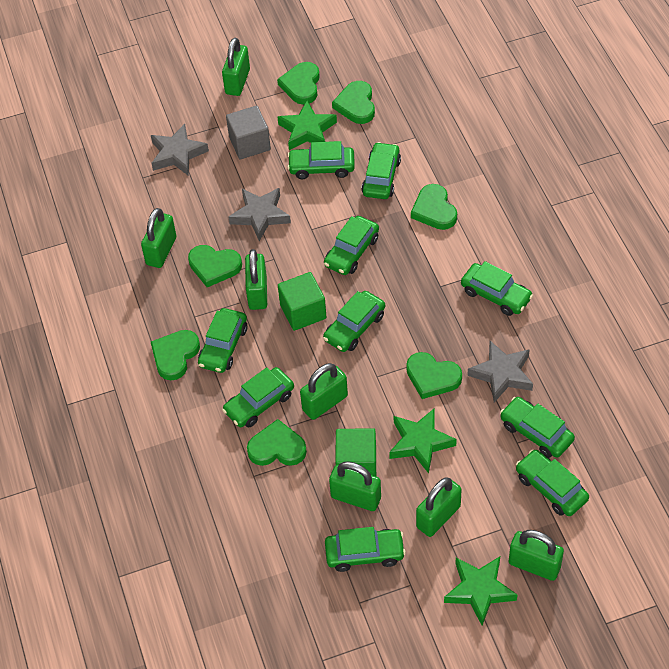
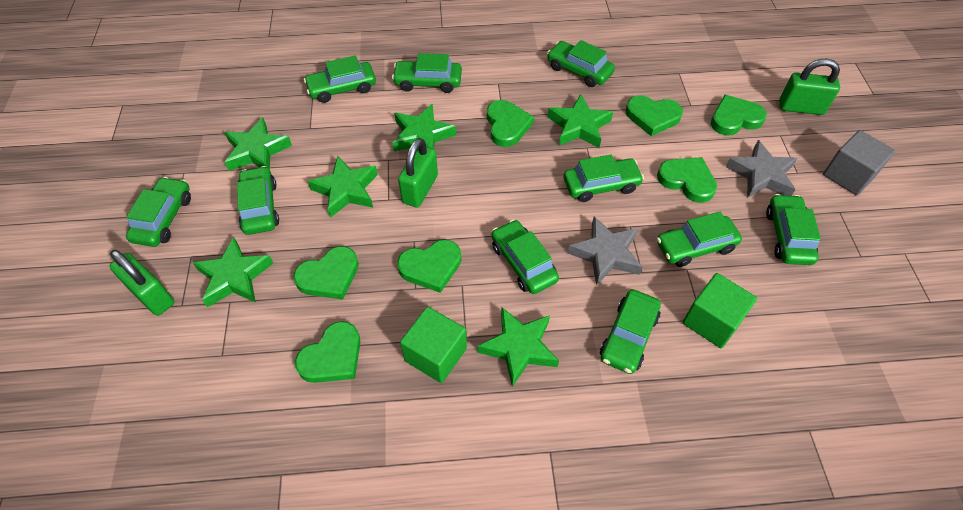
green padlock: 7 -> 3
green star: 3 -> 6
grey star: 3 -> 2

